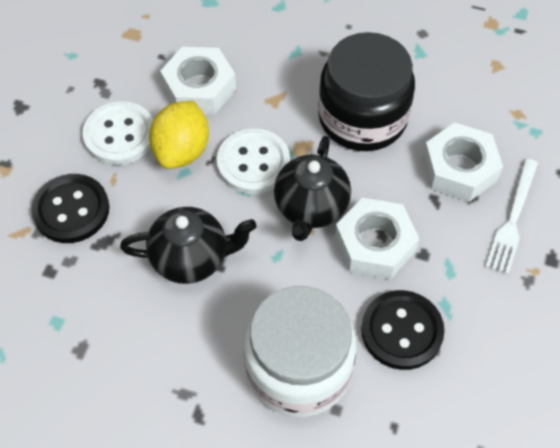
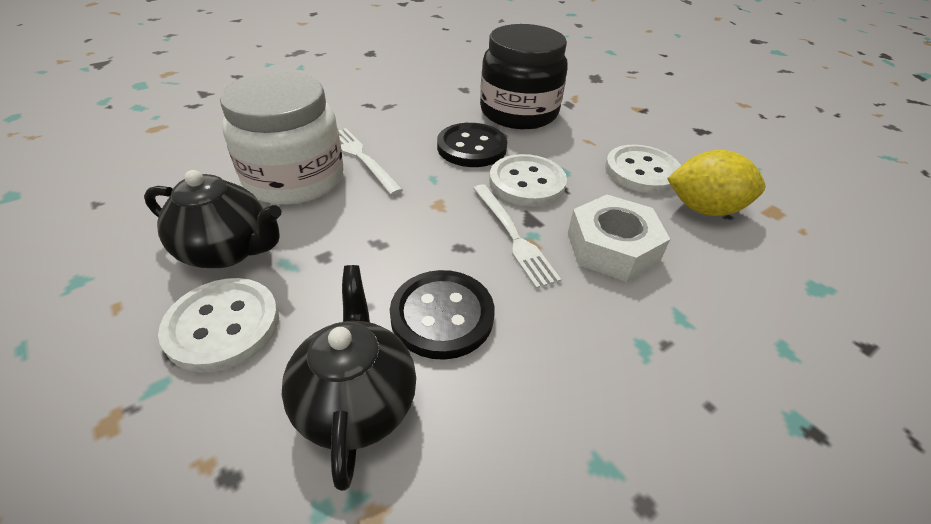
white button: 2 -> 3
white fork: 1 -> 2
white nut: 3 -> 1

